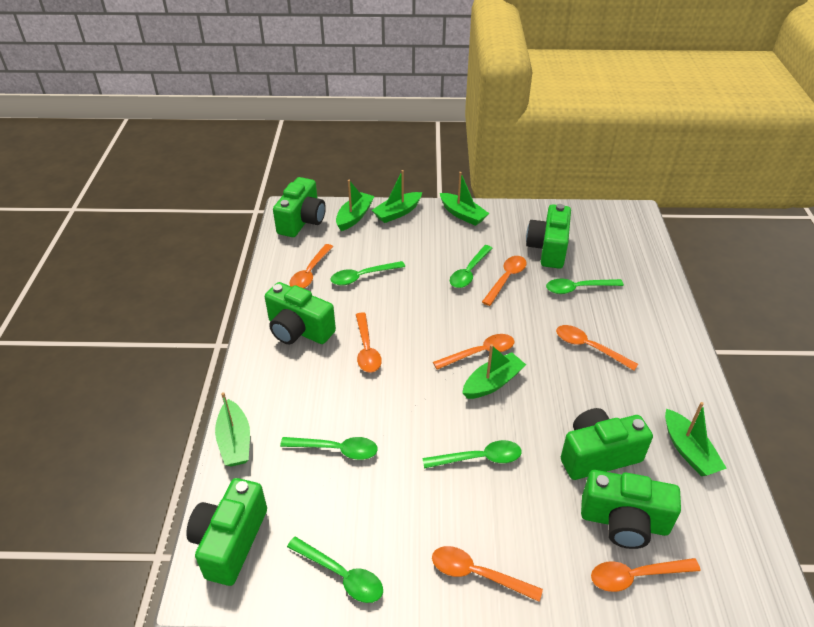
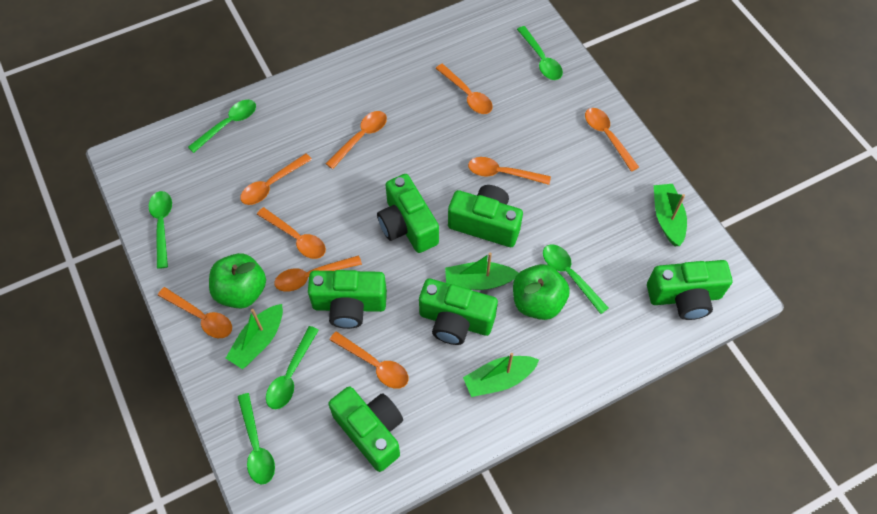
green apple: 0 -> 2
green boat: 6 -> 4
orange spoon: 7 -> 9

